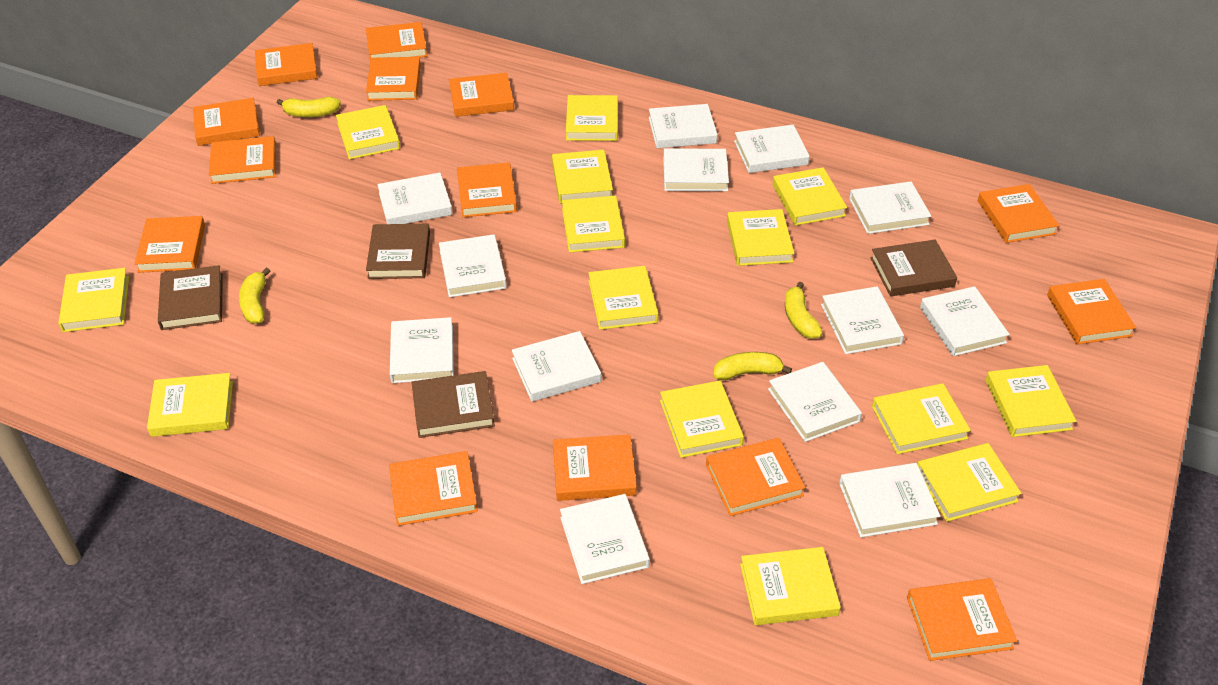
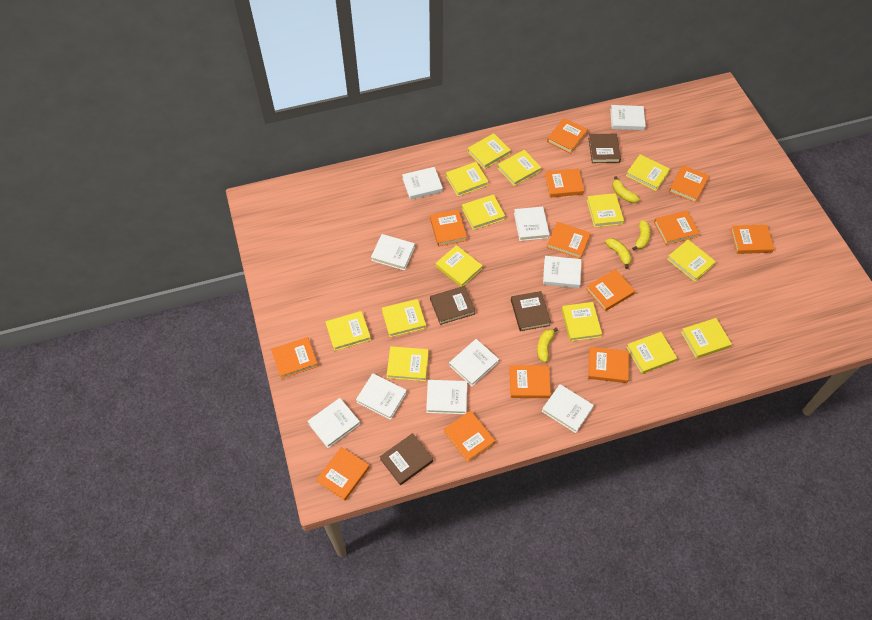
orange book: 14 -> 13
white book: 13 -> 10

